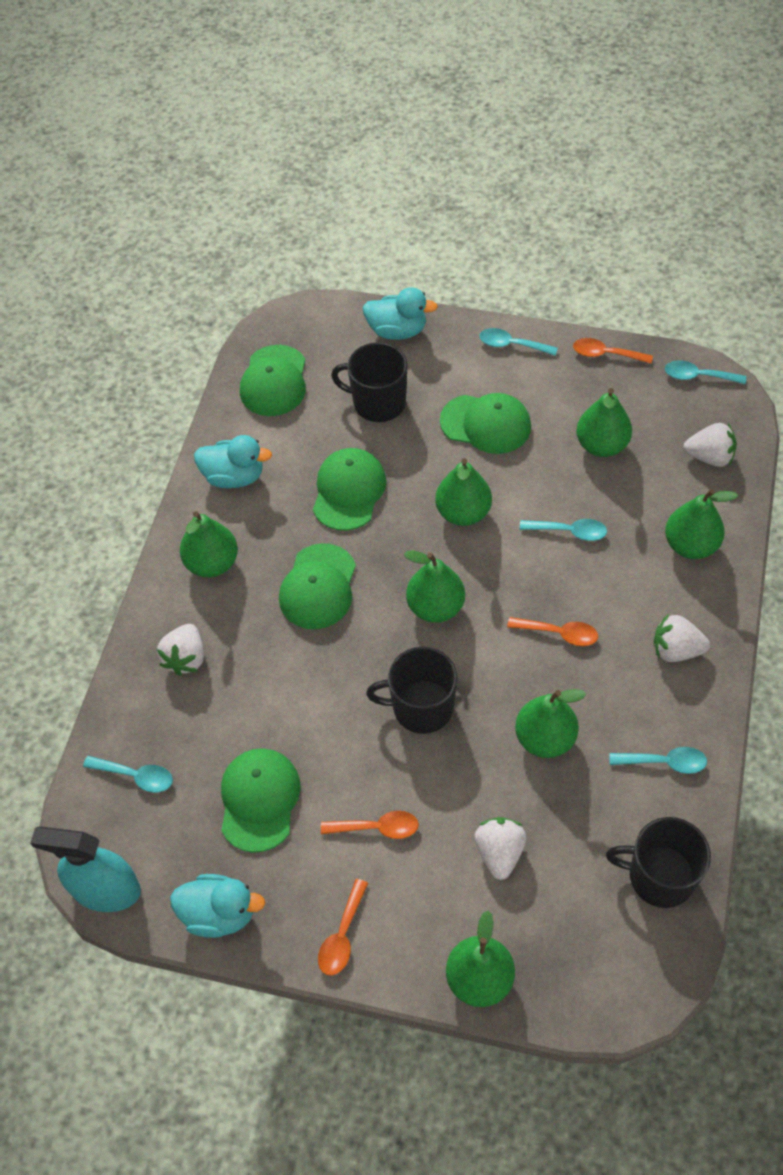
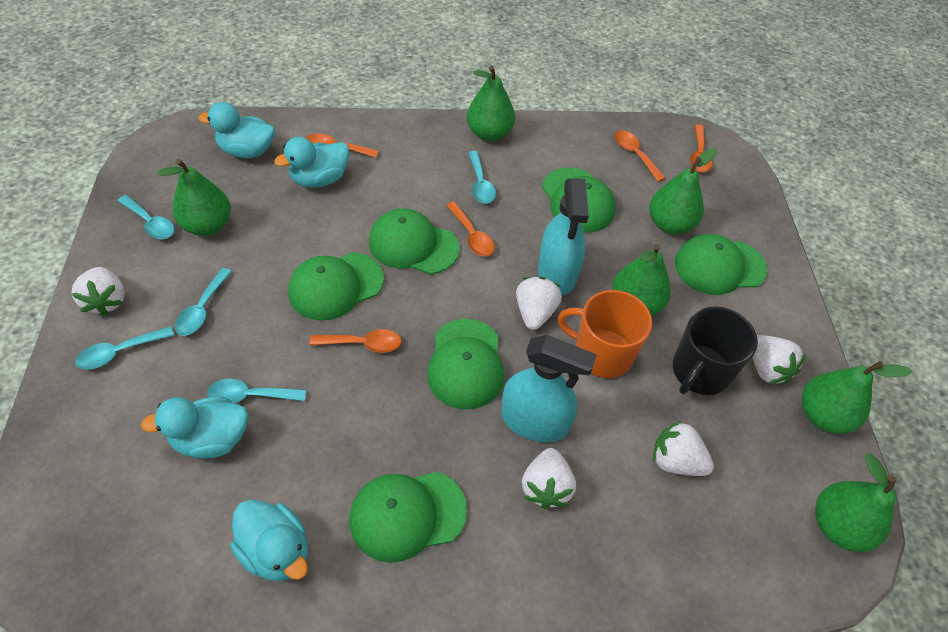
black mug: 3 -> 1
green cap: 5 -> 6
green pear: 7 -> 6
orange mug: 0 -> 1
orange spoon: 4 -> 5
turquoise duck: 3 -> 4
turquoise spray bottle: 1 -> 2
white strawberry: 4 -> 5

